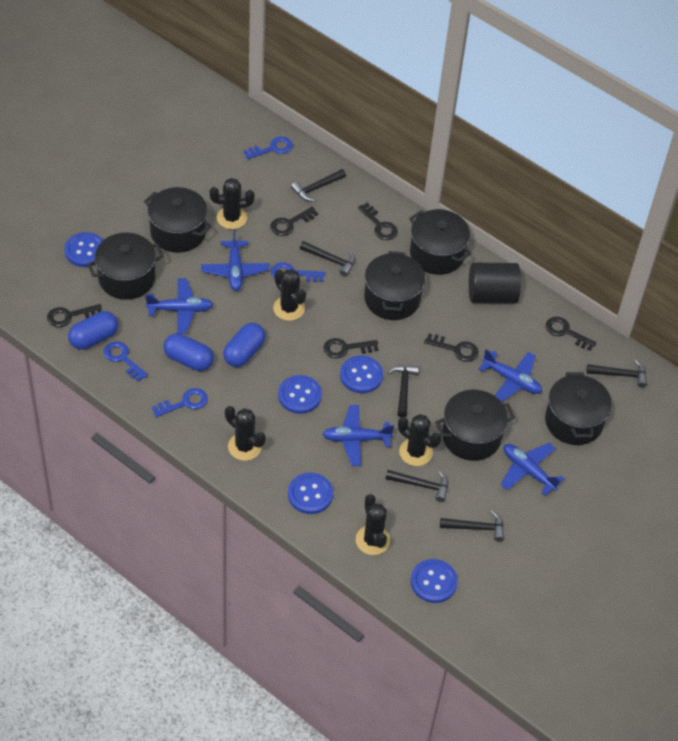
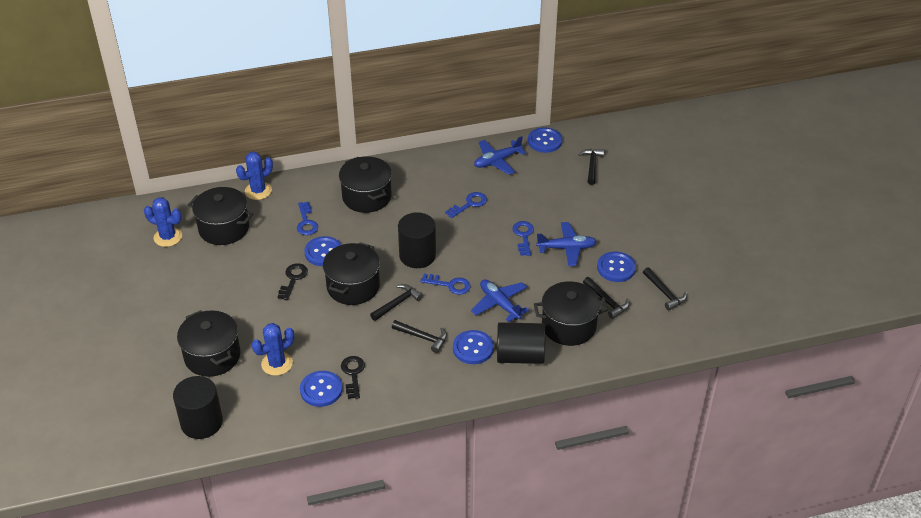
black cactus: 5 -> 0
black cylinder: 1 -> 3
black hammer: 6 -> 5
black key: 6 -> 2
black pot: 6 -> 5
blue cactus: 0 -> 3
blue capsule: 3 -> 0
blue plane: 5 -> 3

